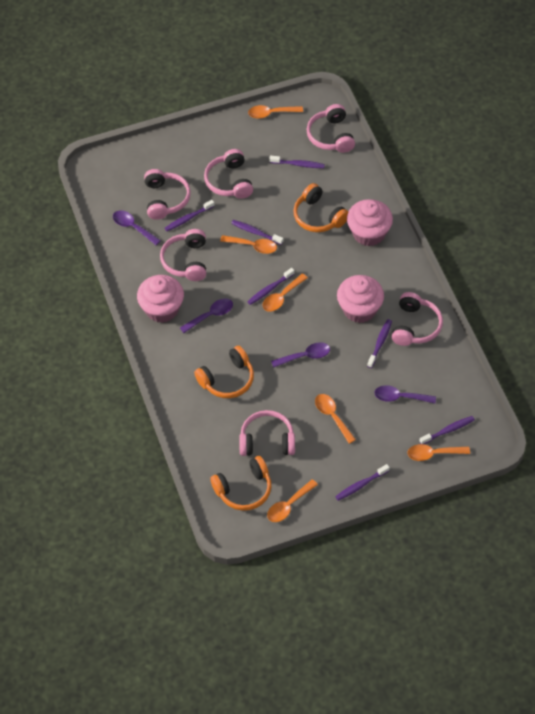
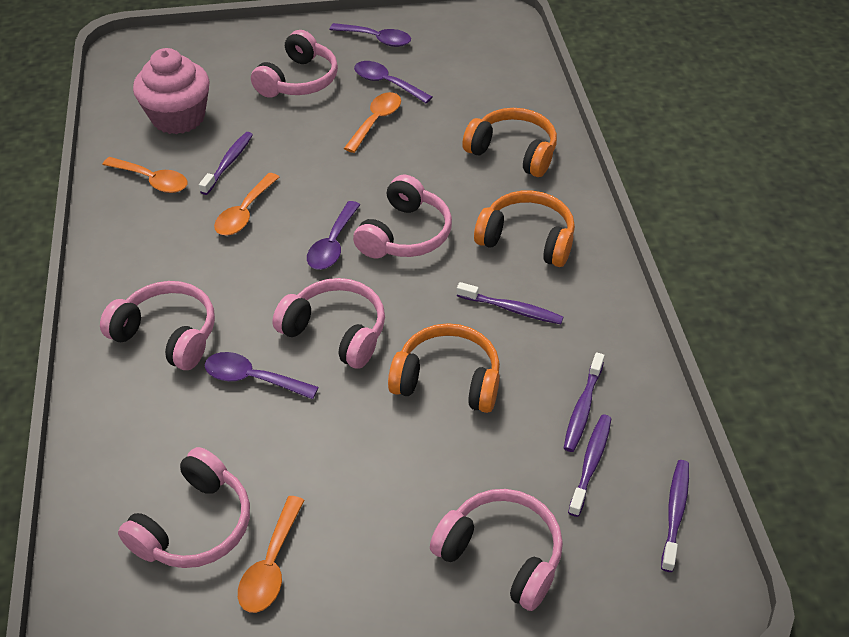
orange spoon: 6 -> 4
pink cupcake: 3 -> 1
purple toothbrush: 7 -> 5

